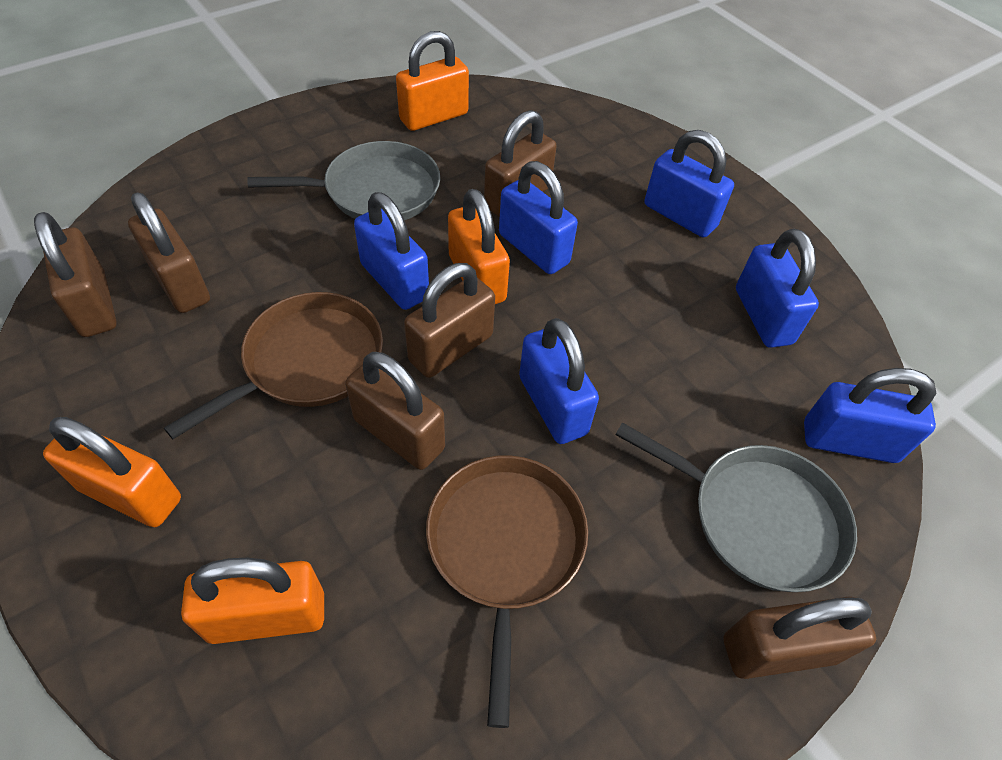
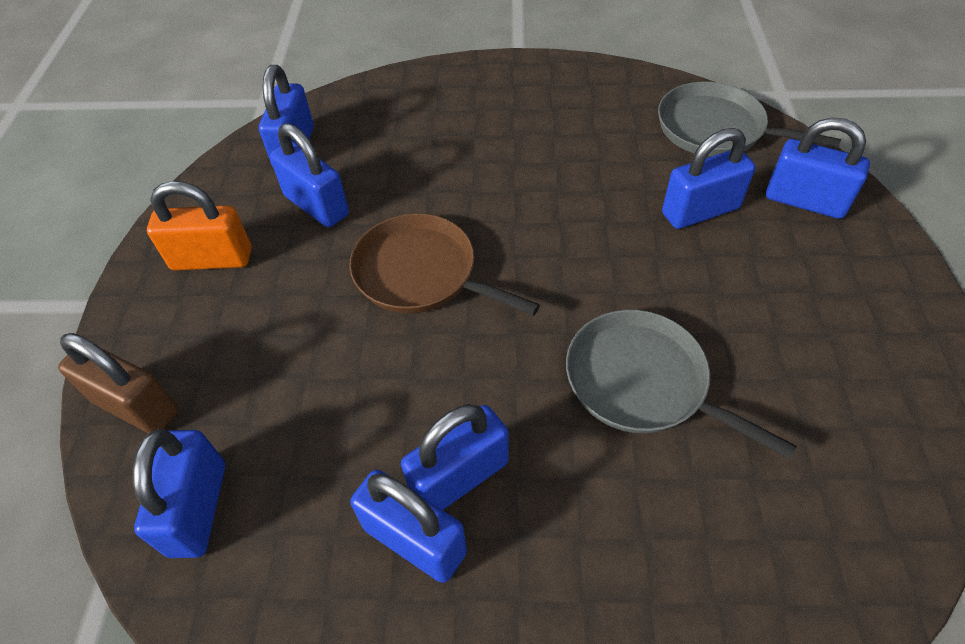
blue padlock: 6 -> 7
brown padlock: 6 -> 1
brown pan: 2 -> 1
orange padlock: 4 -> 1

